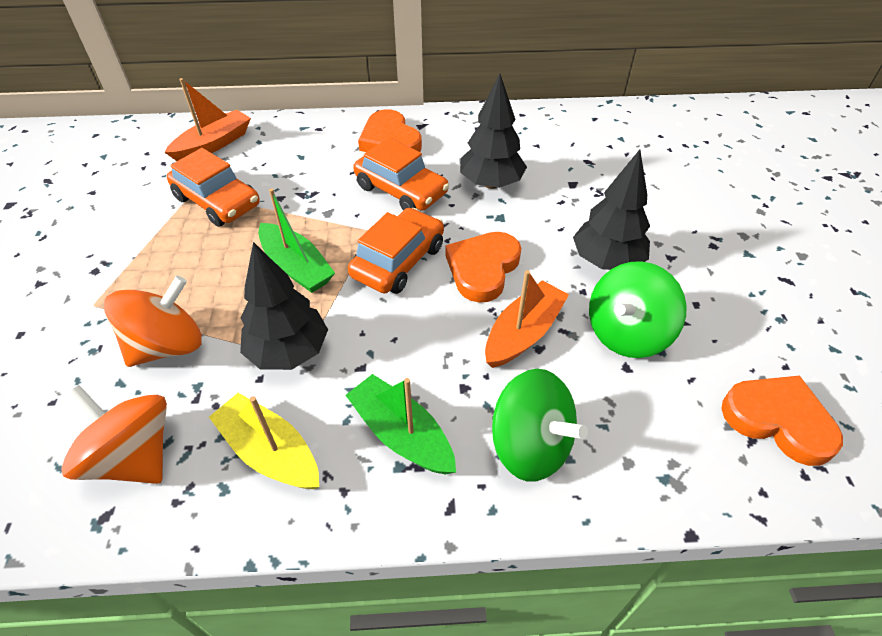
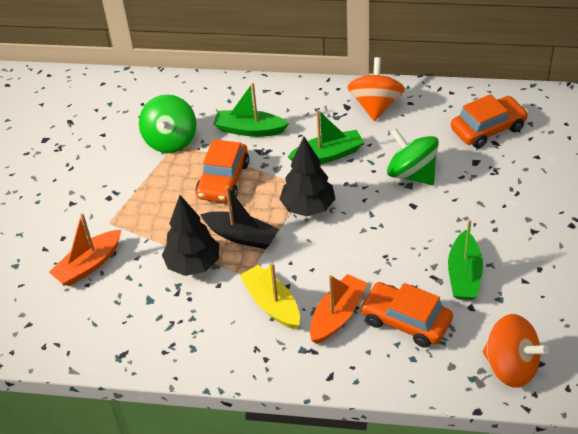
black boat: 0 -> 1
black tree: 3 -> 2
green boat: 2 -> 3
orange heart: 3 -> 0

